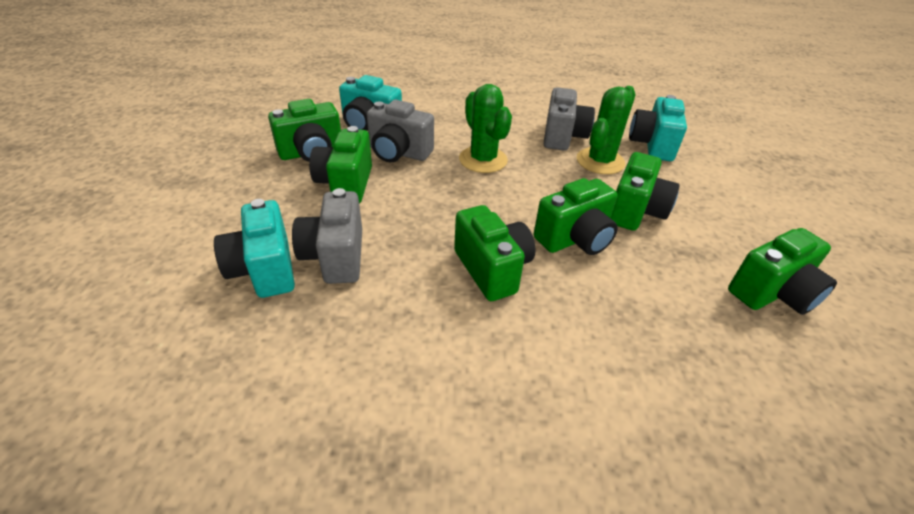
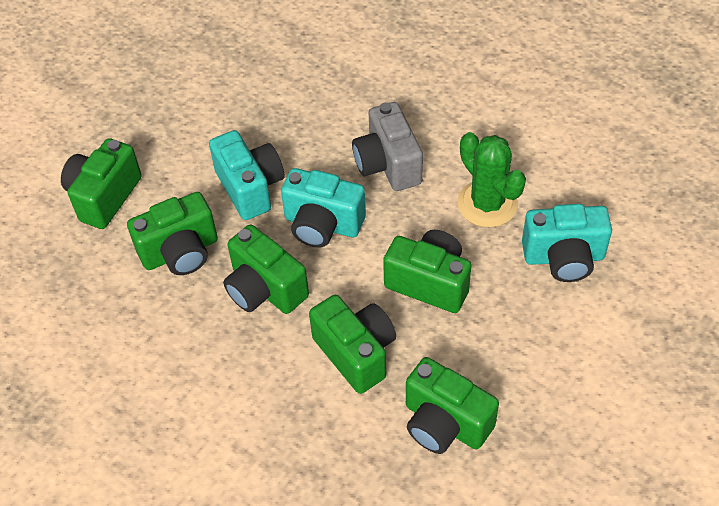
green cactus: 2 -> 1
grey camera: 3 -> 1

